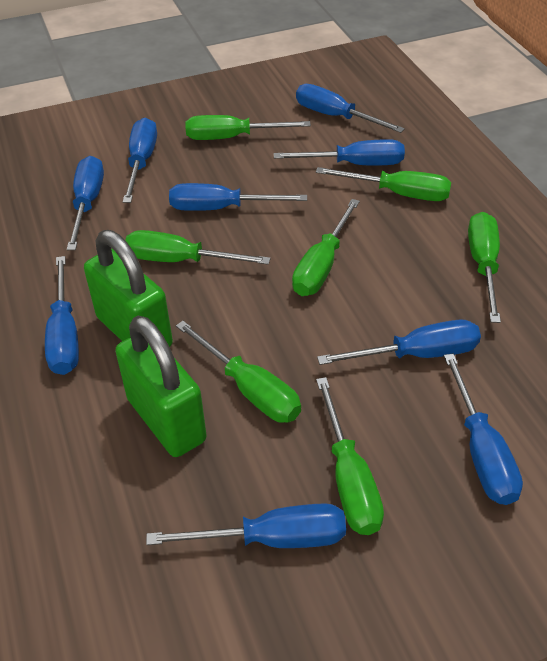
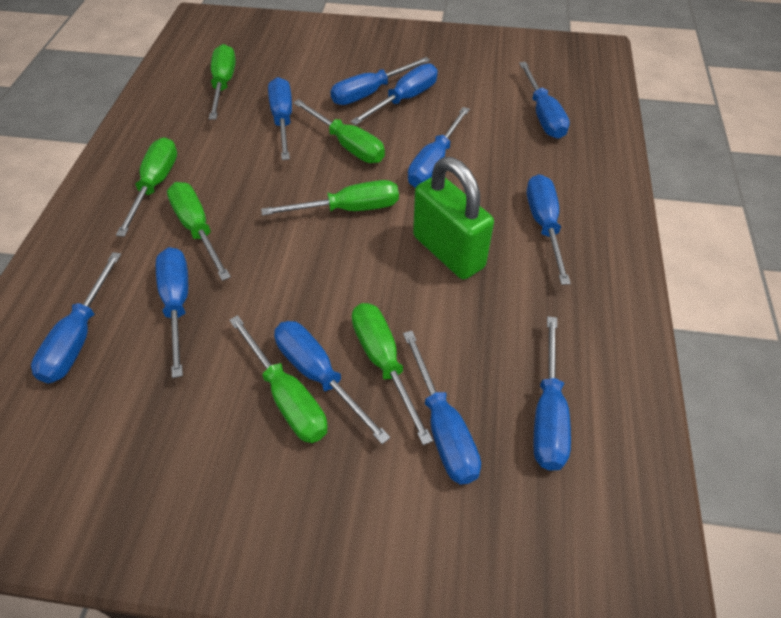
blue screwdriver: 9 -> 11
green padlock: 2 -> 1

